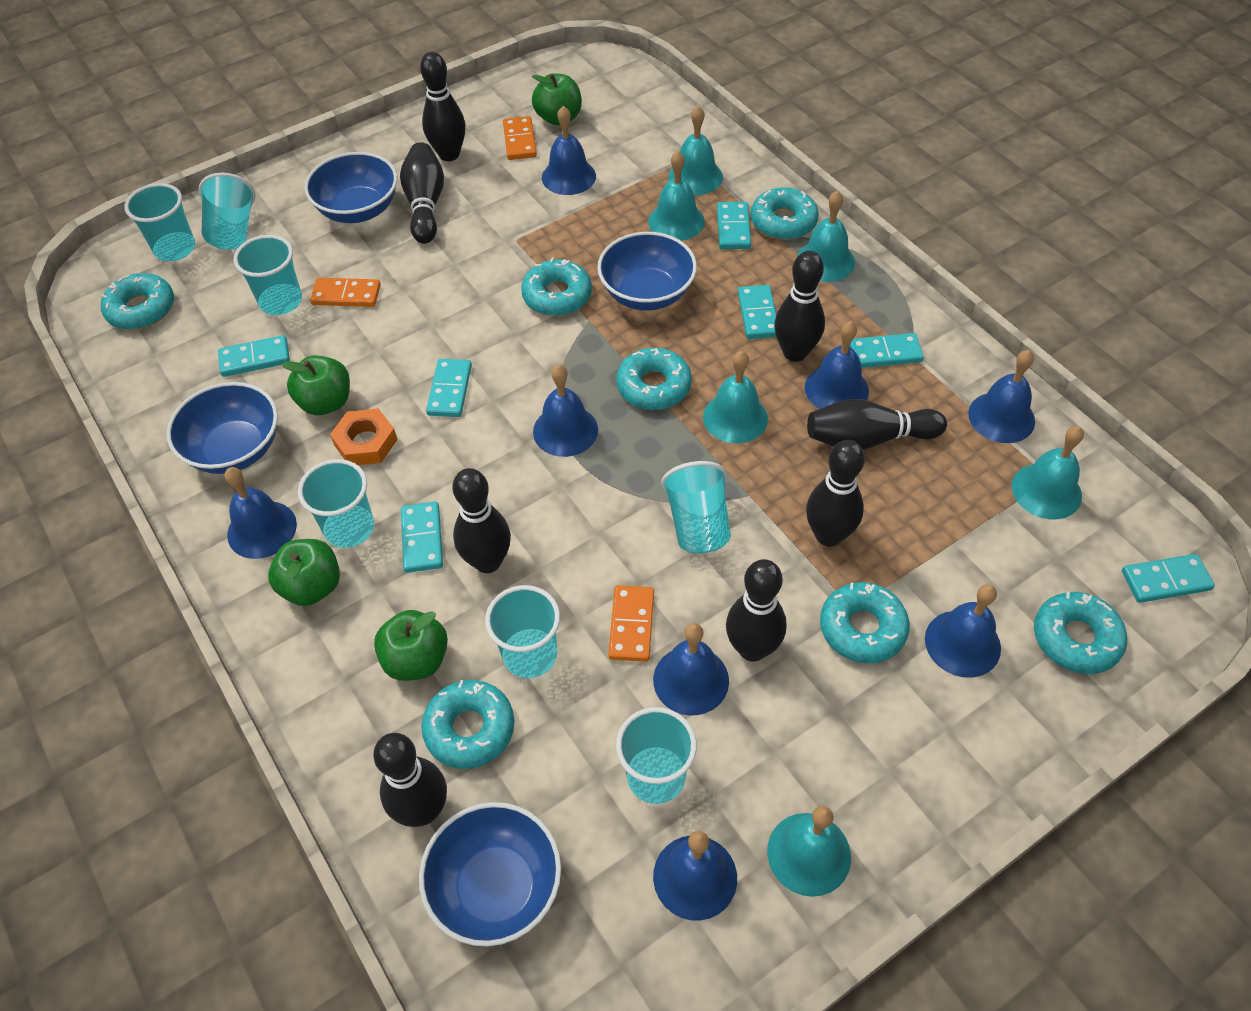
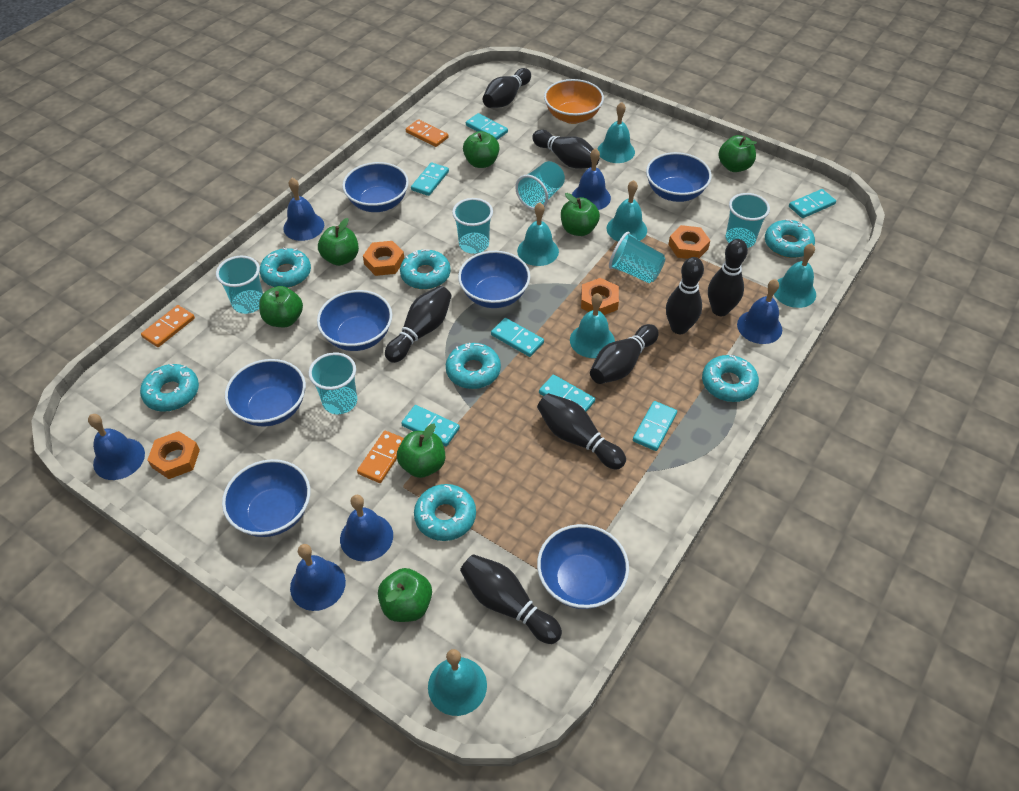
blue bell: 8 -> 6
blue bowl: 4 -> 7
green apple: 4 -> 7
orange bowl: 0 -> 1
orange nut: 1 -> 4
turquoise cup: 7 -> 6

